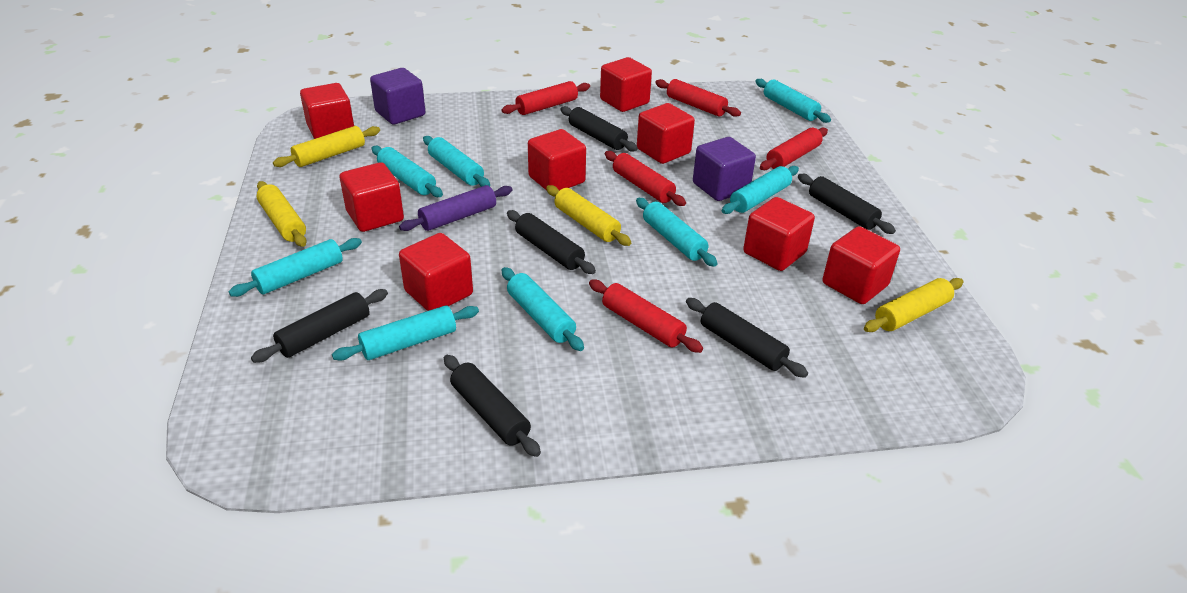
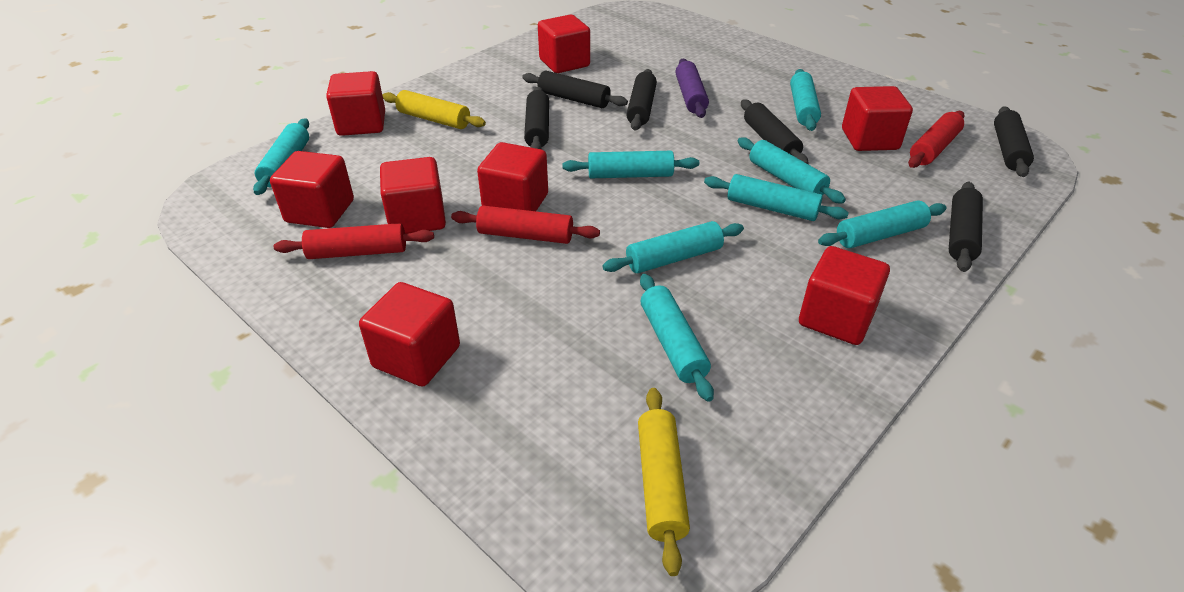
purple cube: 2 -> 0
red rolling pin: 5 -> 3
yellow rolling pin: 4 -> 2

